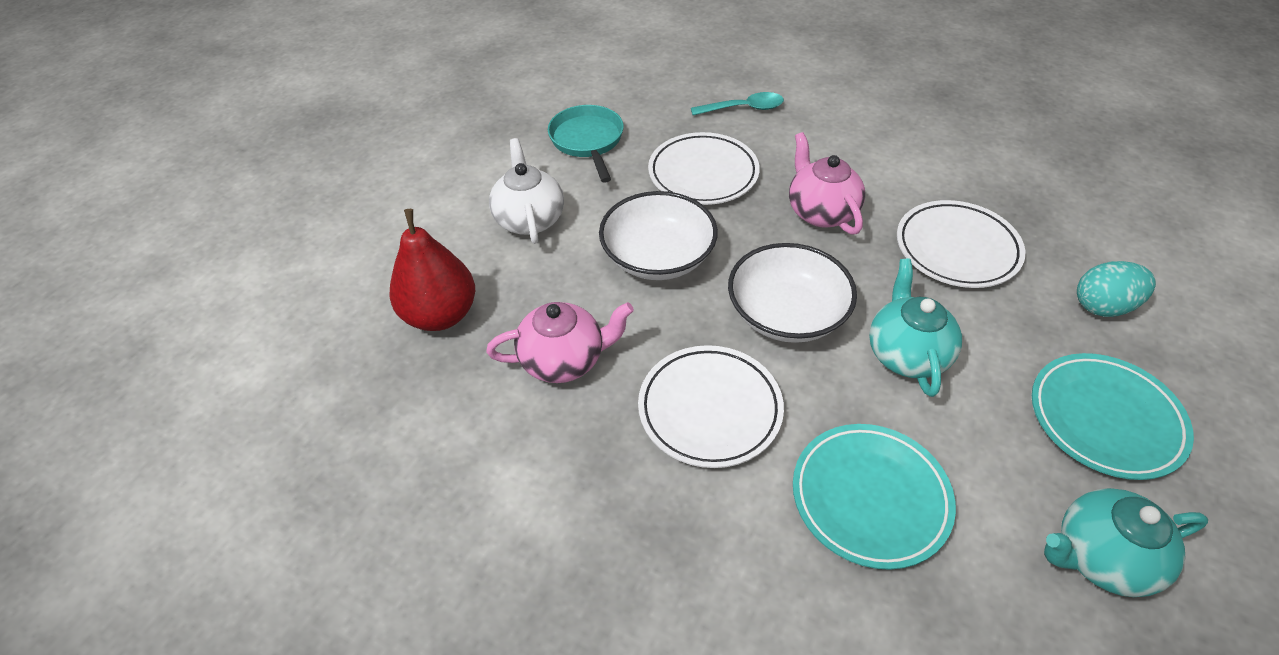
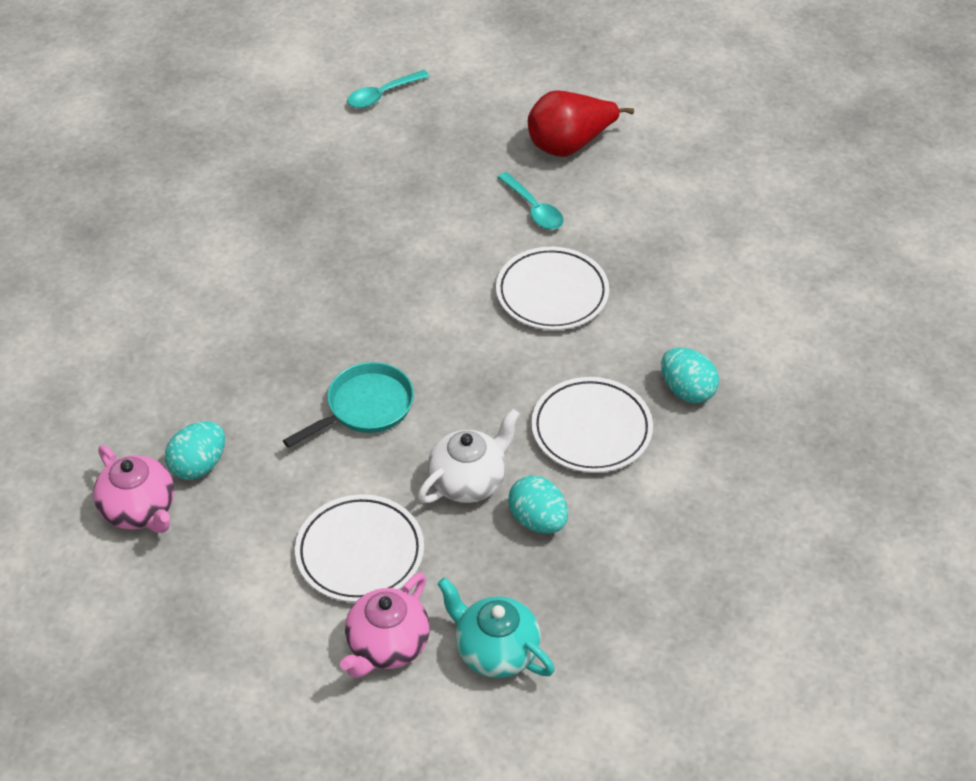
turquoise egg: 1 -> 3
turquoise plate: 2 -> 0
turquoise spoon: 1 -> 2
turquoise teapot: 2 -> 1
white bowl: 2 -> 0

